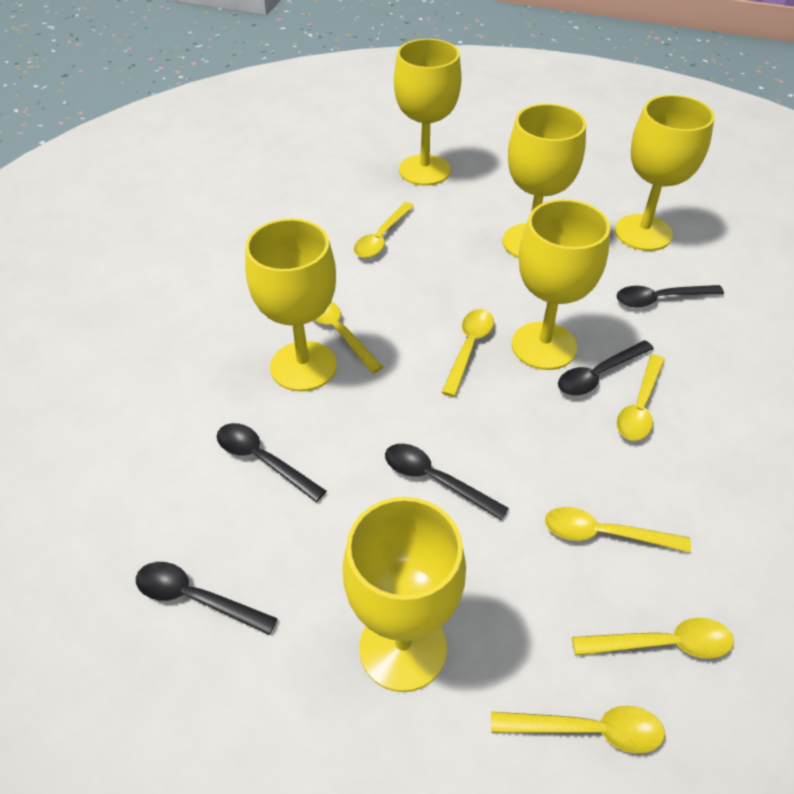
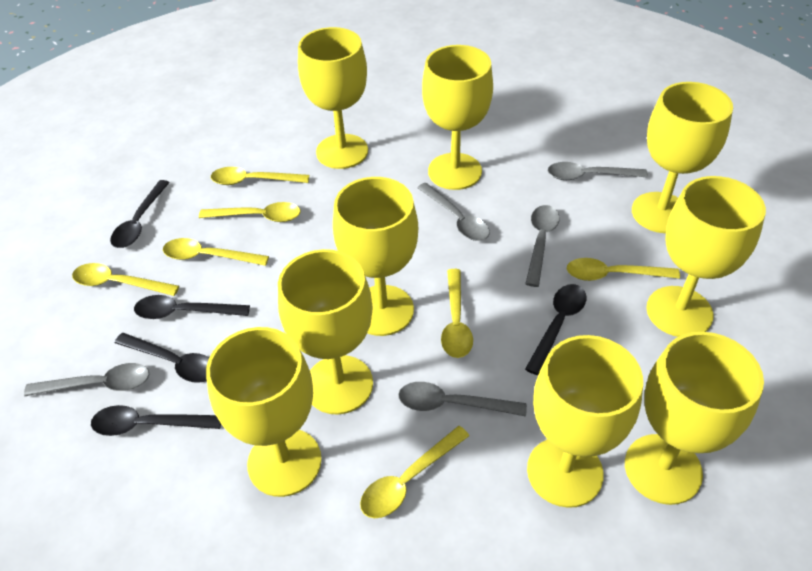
grey spoon: 0 -> 5
yellow goblet: 6 -> 9

